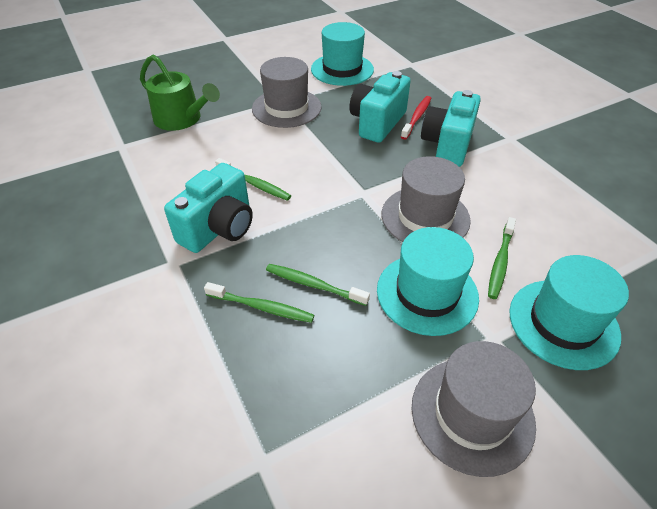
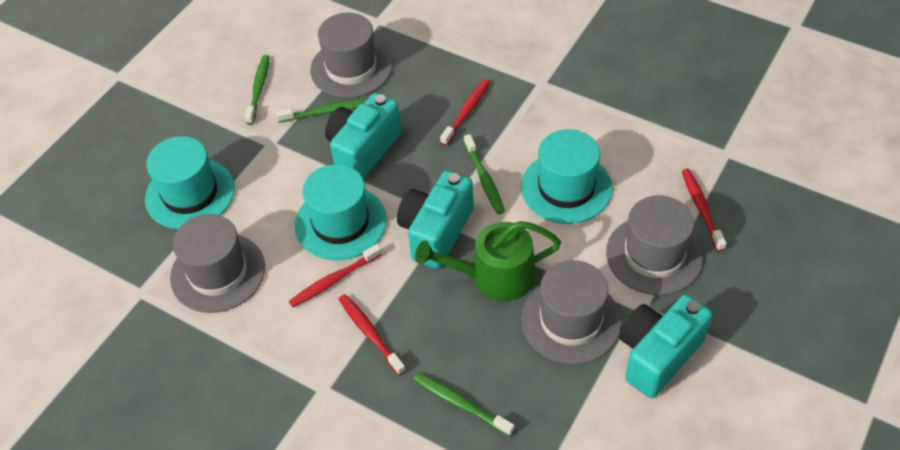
grey hat: 3 -> 4
red toothbrush: 1 -> 4

